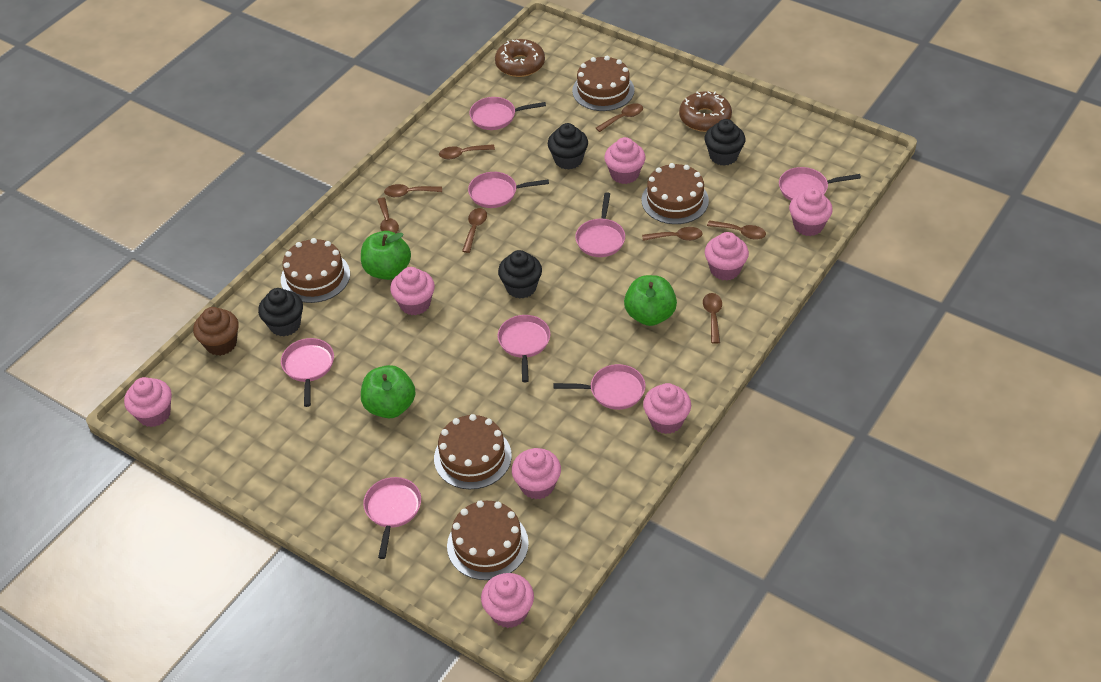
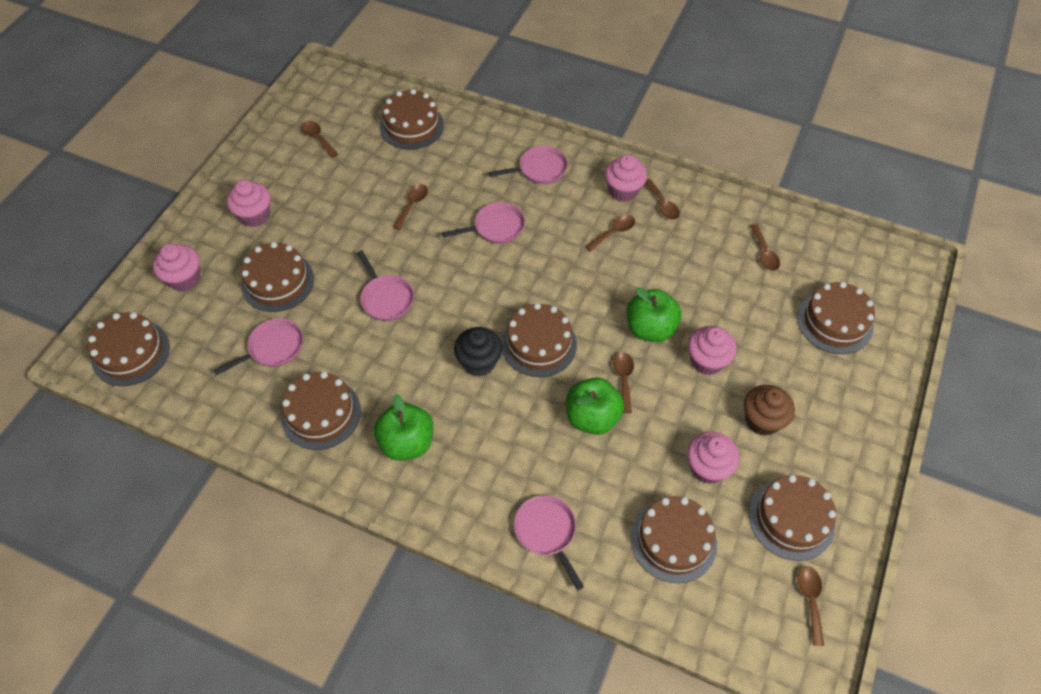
black cupcake: 4 -> 1
brown cake: 5 -> 8
brown donut: 2 -> 0
brown spoon: 8 -> 7
pink cupcake: 8 -> 5
pink pan: 8 -> 5

